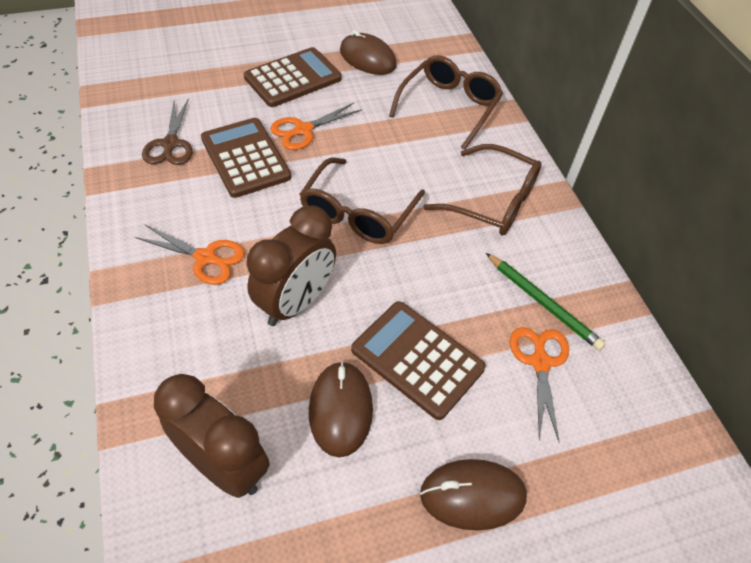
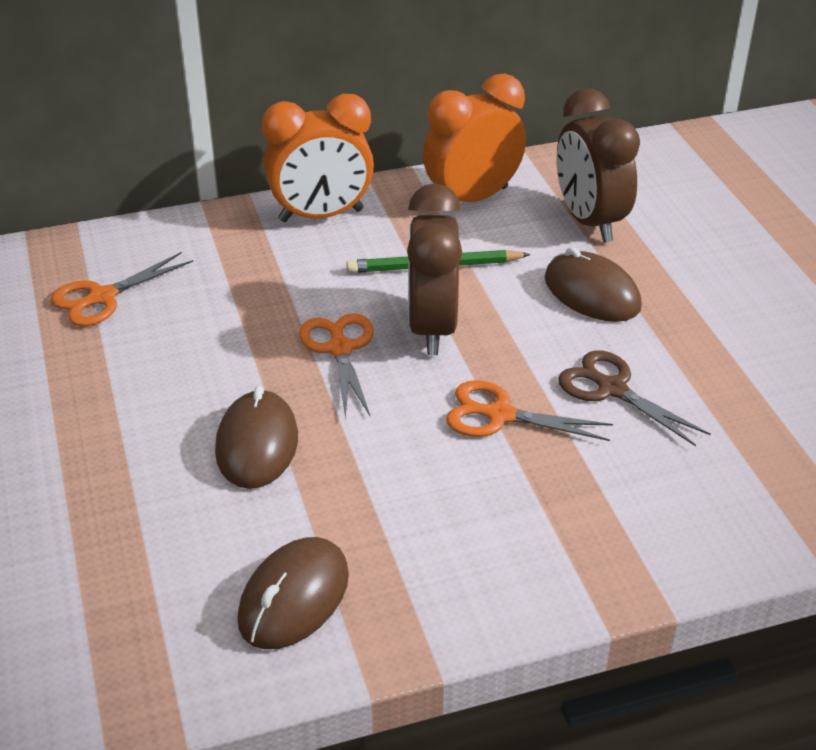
brown calculator: 3 -> 0
brown glasses: 3 -> 0
orange clock: 0 -> 2

